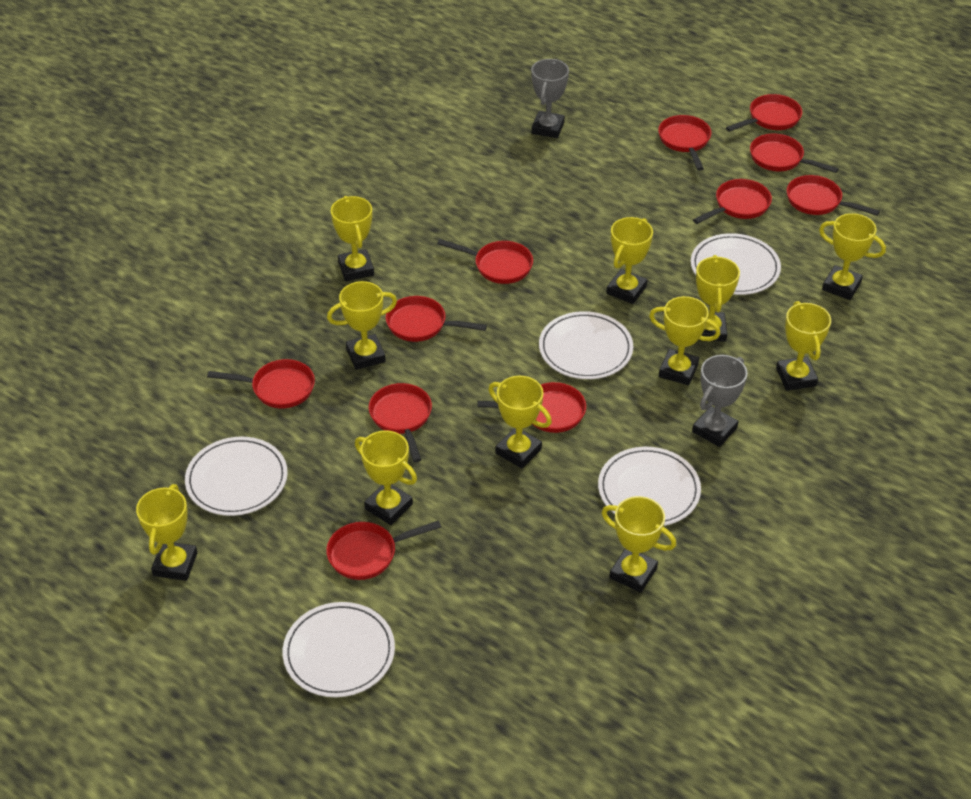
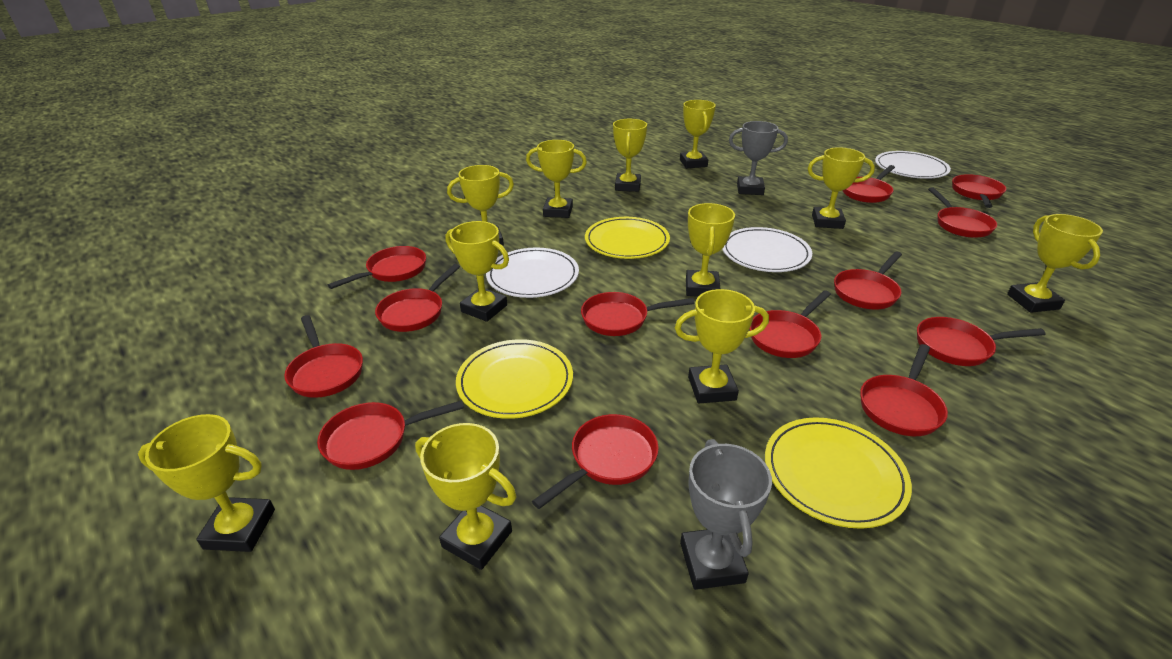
red pan: 11 -> 13
white plate: 5 -> 3
yellow plate: 0 -> 3

